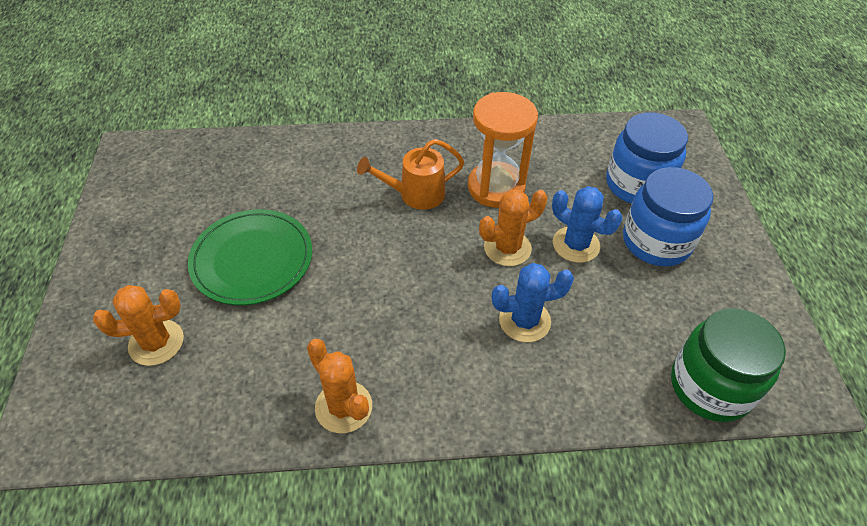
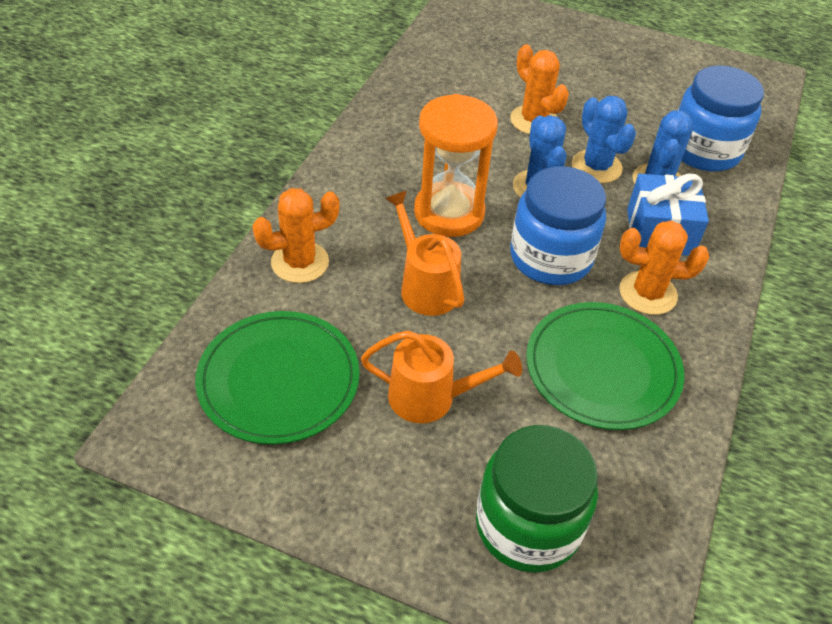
blue cactus: 2 -> 3
blue gift: 0 -> 1
green plate: 1 -> 2
orange watering can: 1 -> 2

